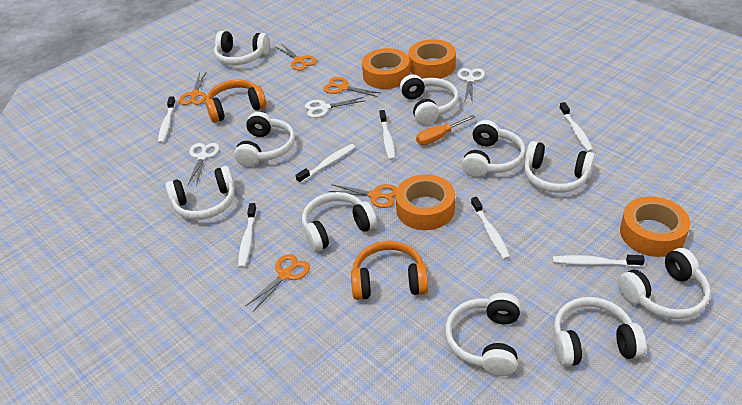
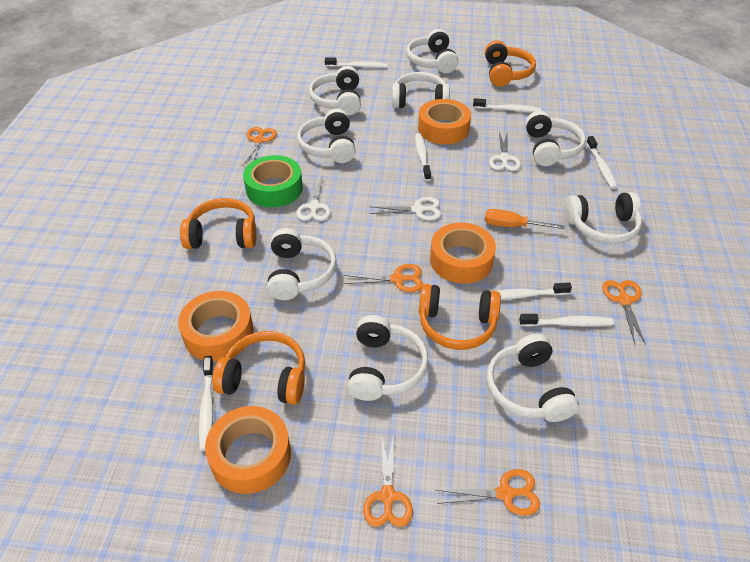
green tape: 0 -> 1
orange headphones: 2 -> 4
white headphones: 10 -> 9

